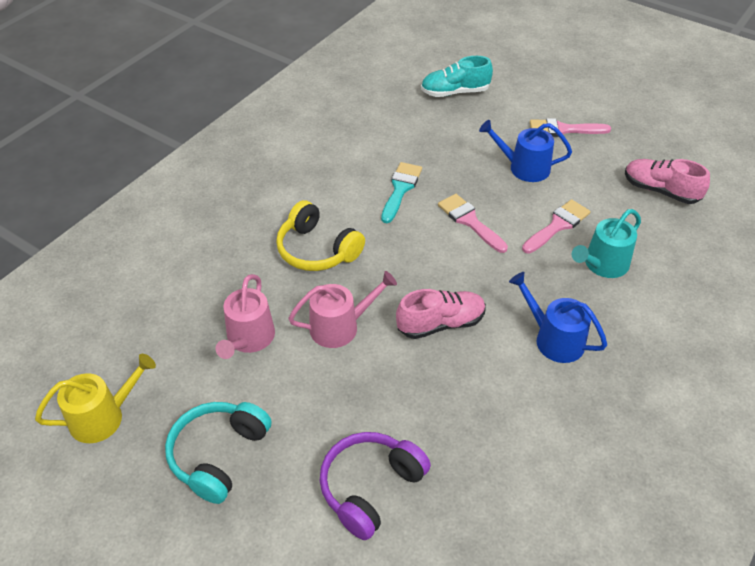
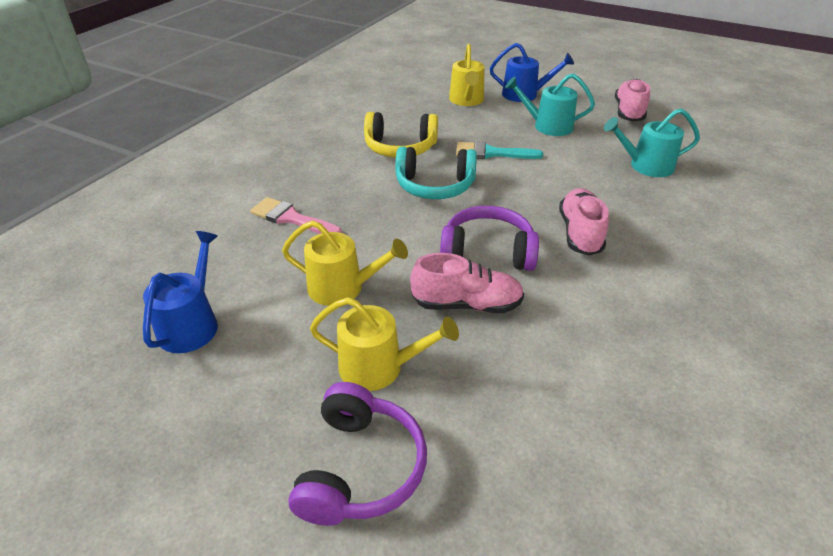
pink brush: 3 -> 1
pink shoe: 2 -> 3
pink watering can: 2 -> 0
purple headphones: 1 -> 2
turquoise shoe: 1 -> 0
turquoise watering can: 1 -> 2
yellow watering can: 1 -> 3

